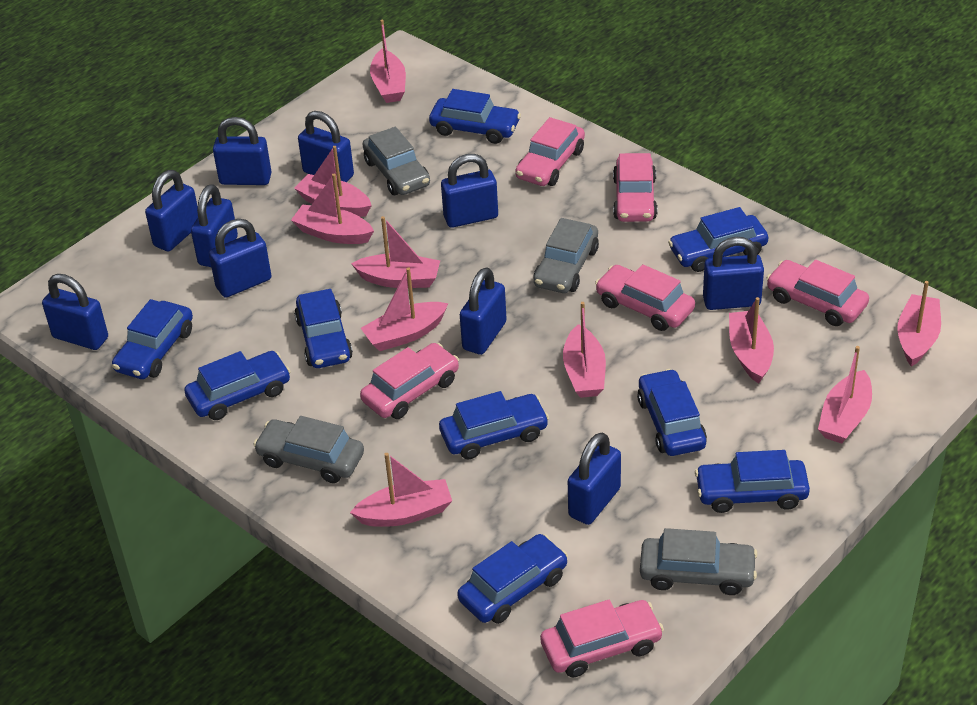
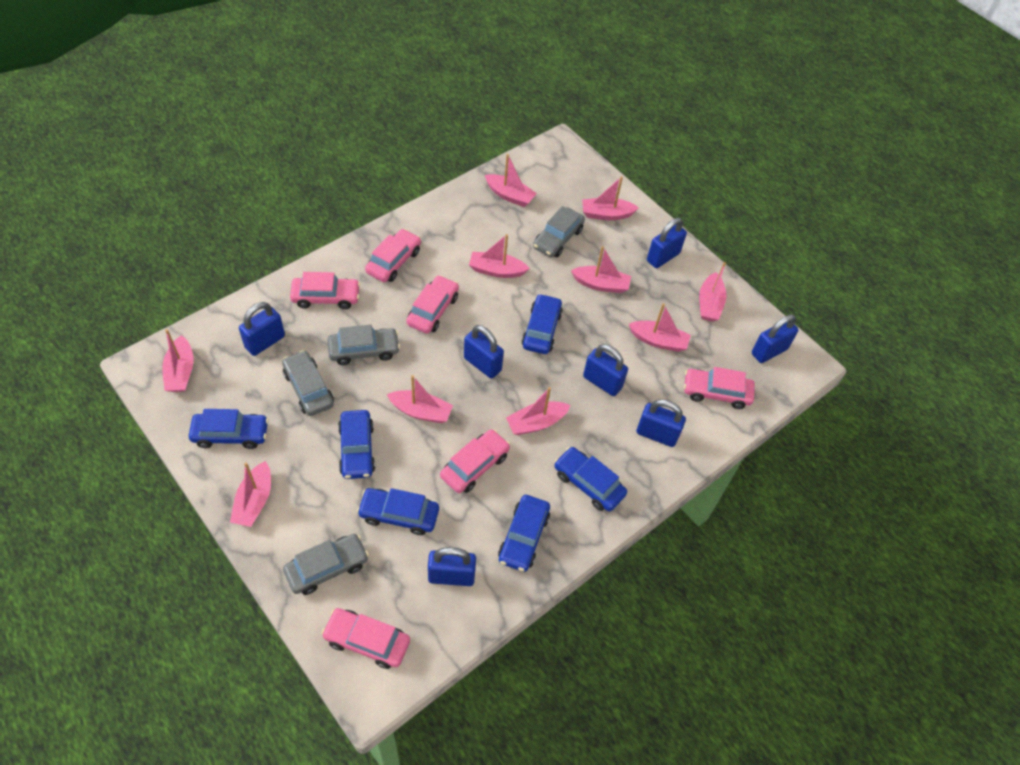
blue car: 9 -> 6
blue padlock: 10 -> 7

